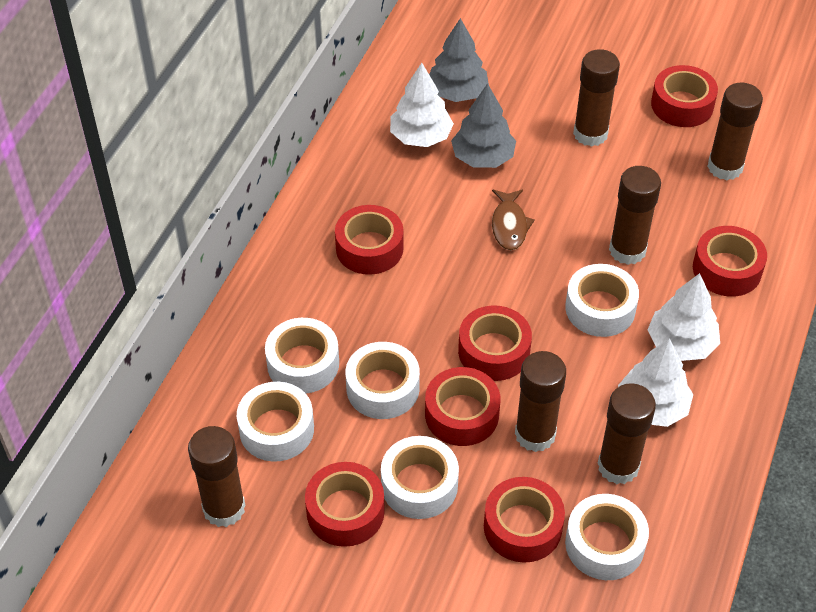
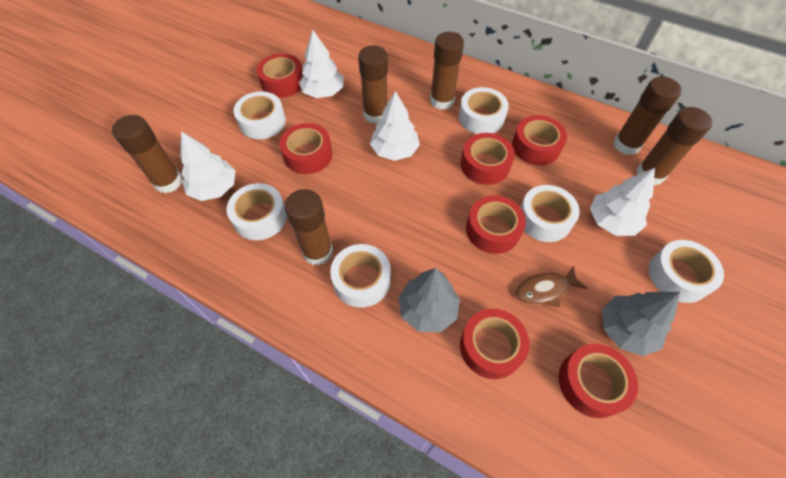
white tree: 3 -> 4

